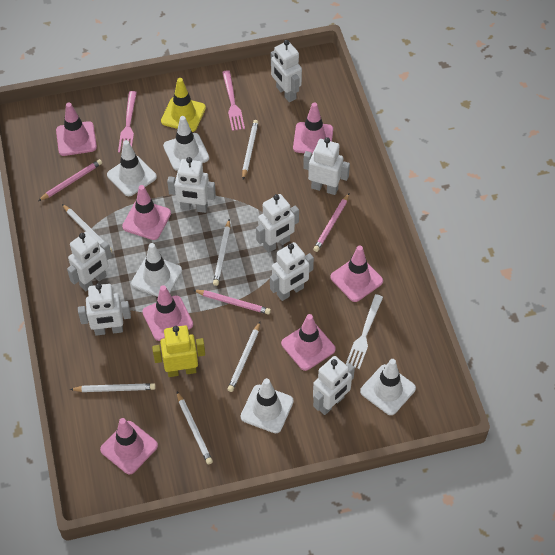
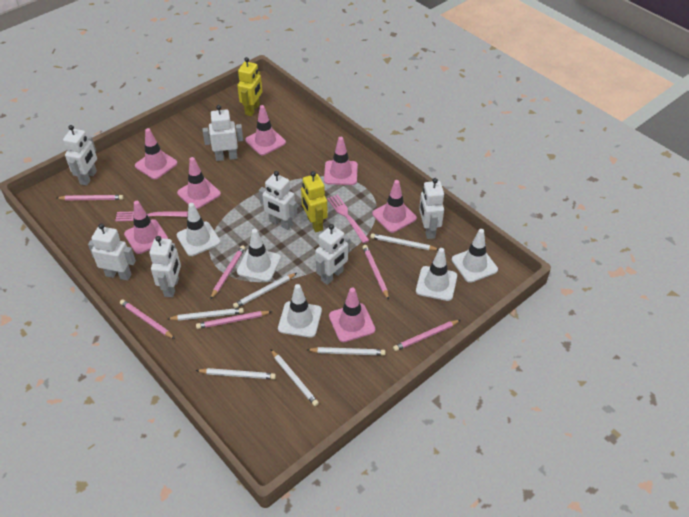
pink pencil: 3 -> 6
white fork: 1 -> 0
white robot: 8 -> 7
yellow robot: 1 -> 2
yellow traffic cone: 1 -> 0

